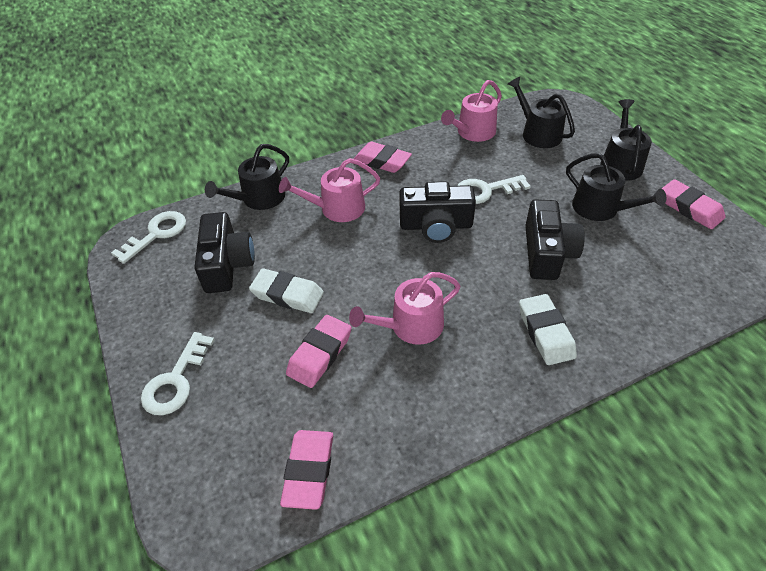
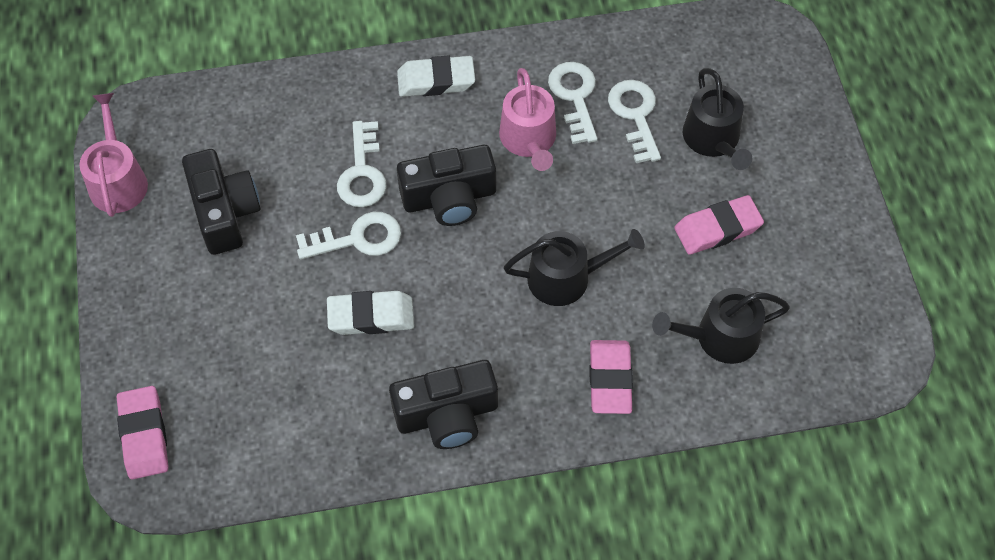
black watering can: 4 -> 3
pink eraser: 4 -> 3
pink watering can: 3 -> 2
white key: 3 -> 4

